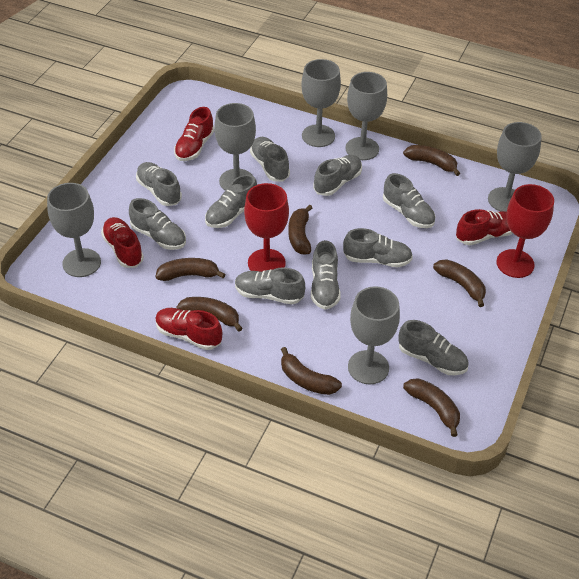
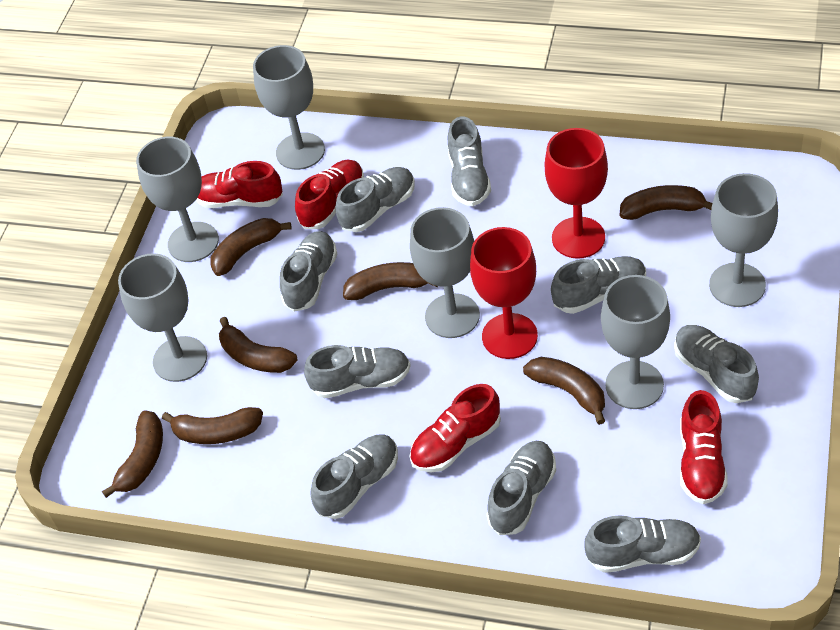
grey shoe: 10 -> 9

